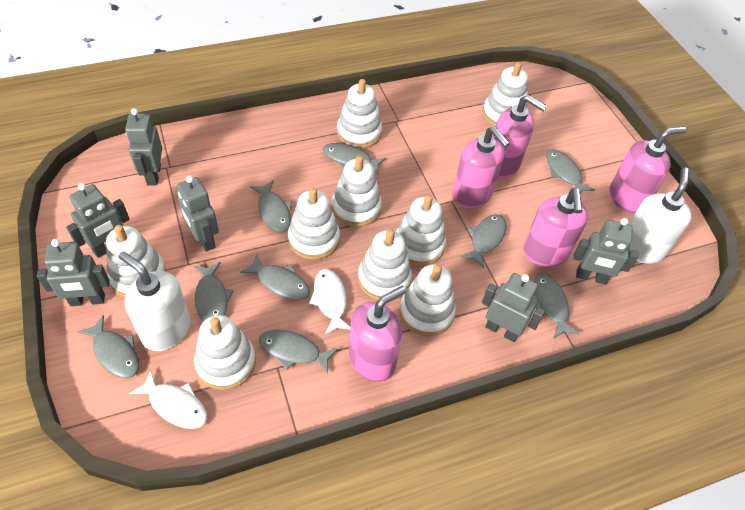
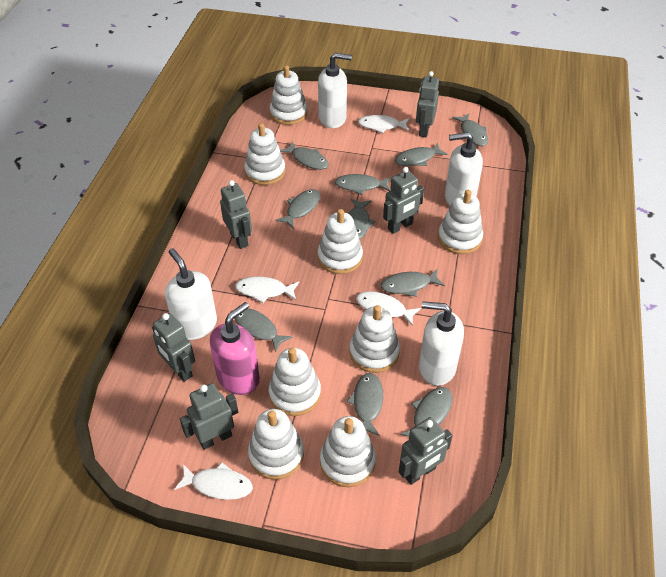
grey fish: 9 -> 10
pink soap dispenser: 5 -> 1
white fish: 2 -> 4
white soap dispenser: 2 -> 4
white stacking toy: 9 -> 8

